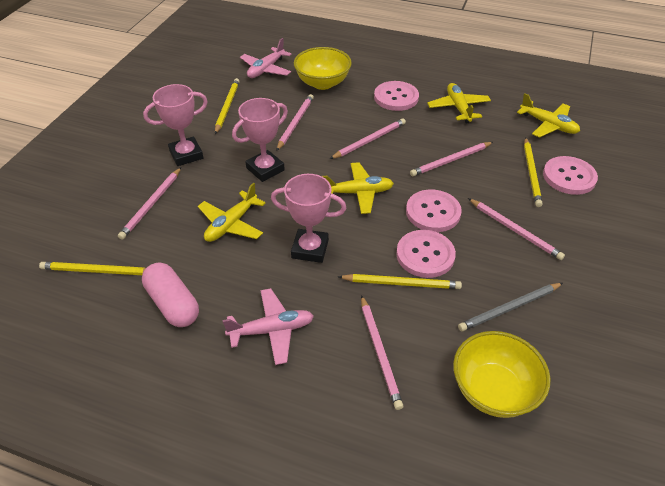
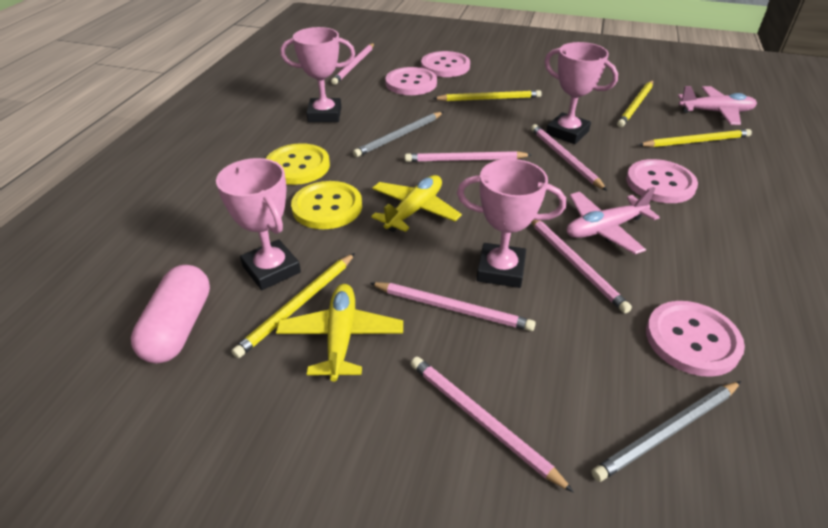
grey pencil: 1 -> 2
pink trophy: 3 -> 4
yellow bowl: 2 -> 0
yellow button: 0 -> 2
yellow plane: 4 -> 2

